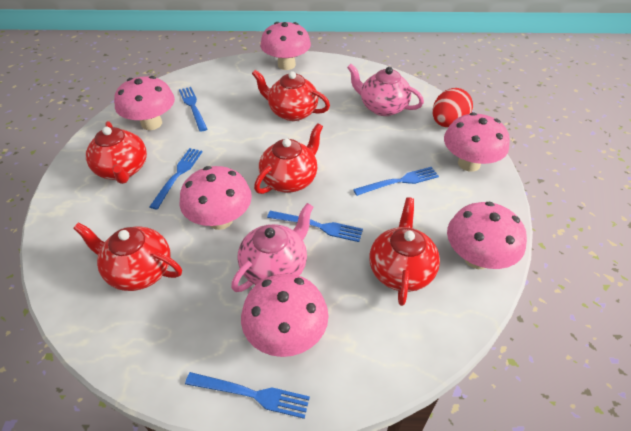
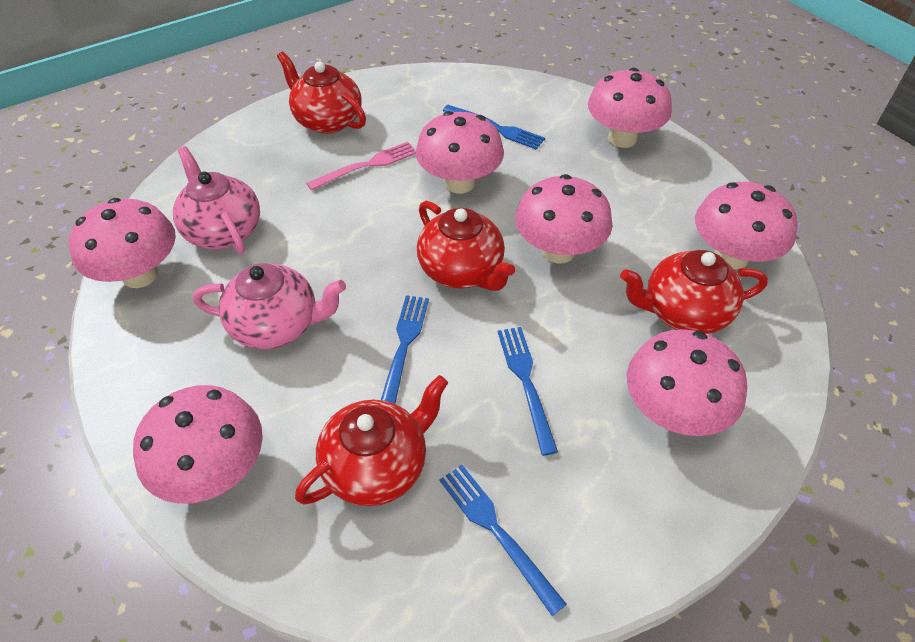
blue fork: 5 -> 4
pink fork: 0 -> 1
pink mushroom: 6 -> 7
red egg: 1 -> 0
red teapot: 5 -> 4

